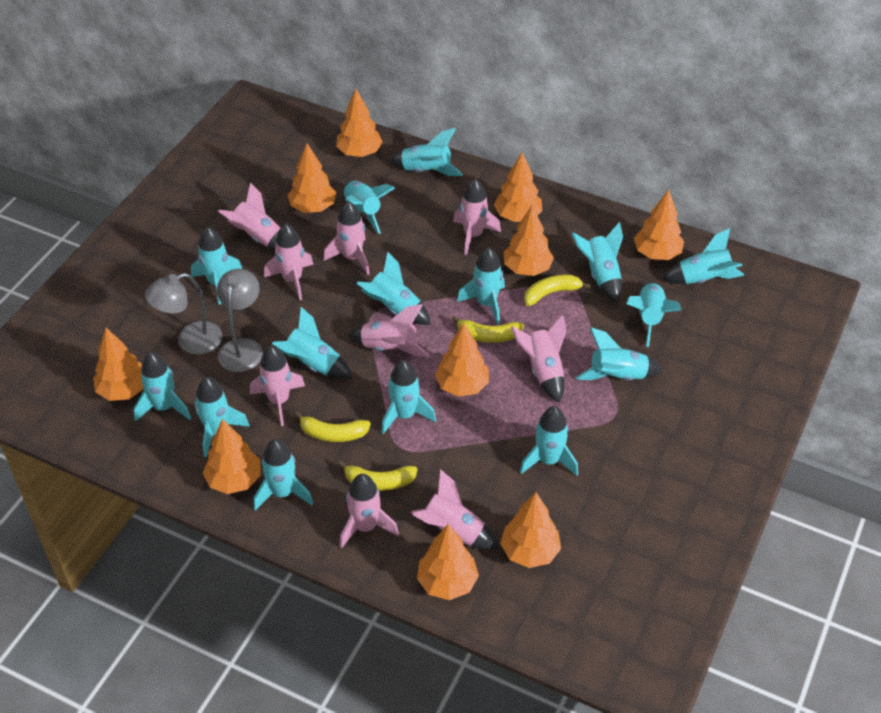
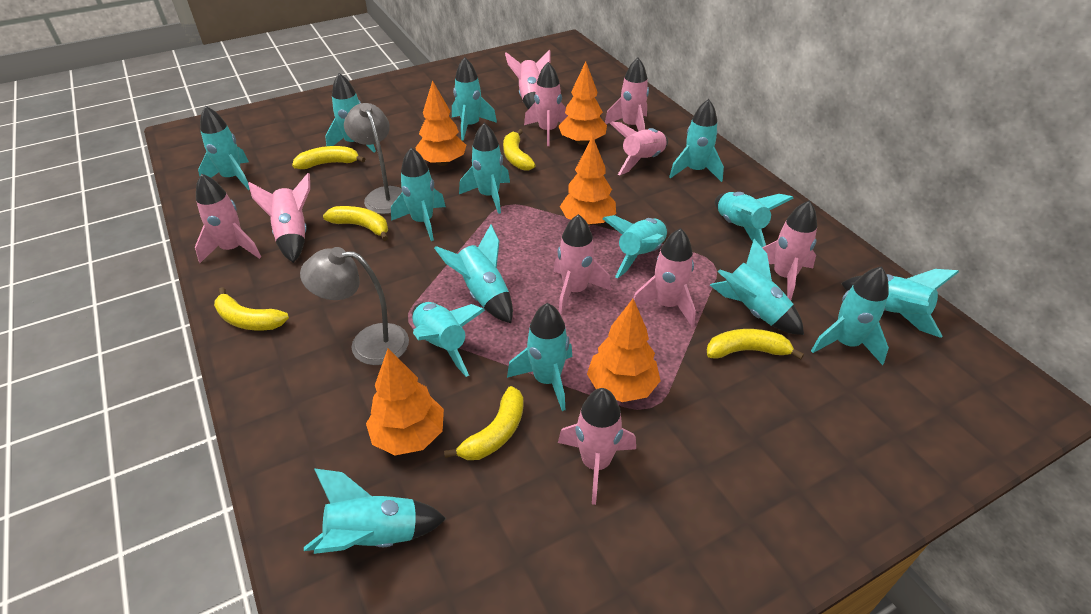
orange tree: 10 -> 5
pink rocket: 9 -> 10
yellow banana: 4 -> 6

